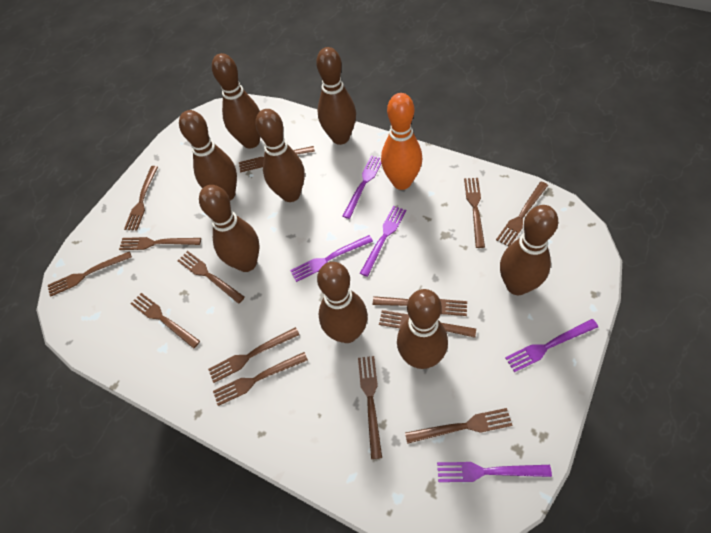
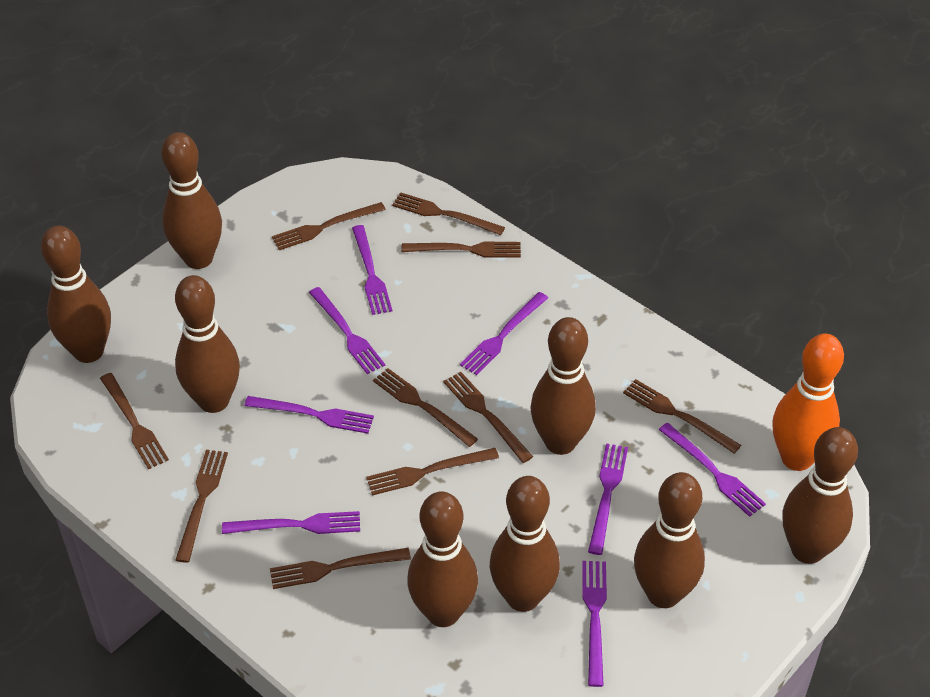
brown fork: 14 -> 10
purple fork: 5 -> 8

